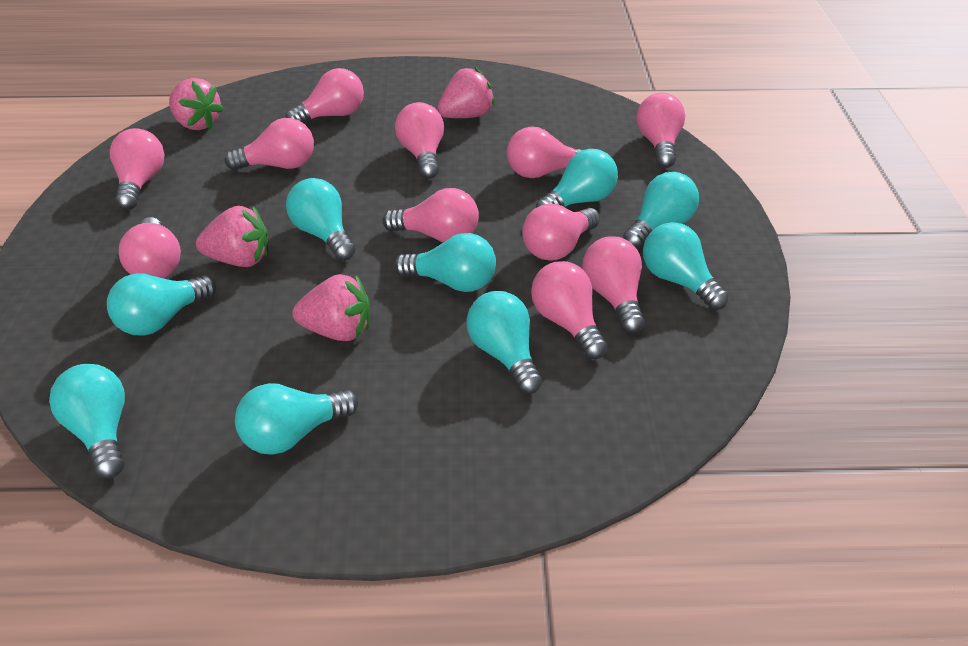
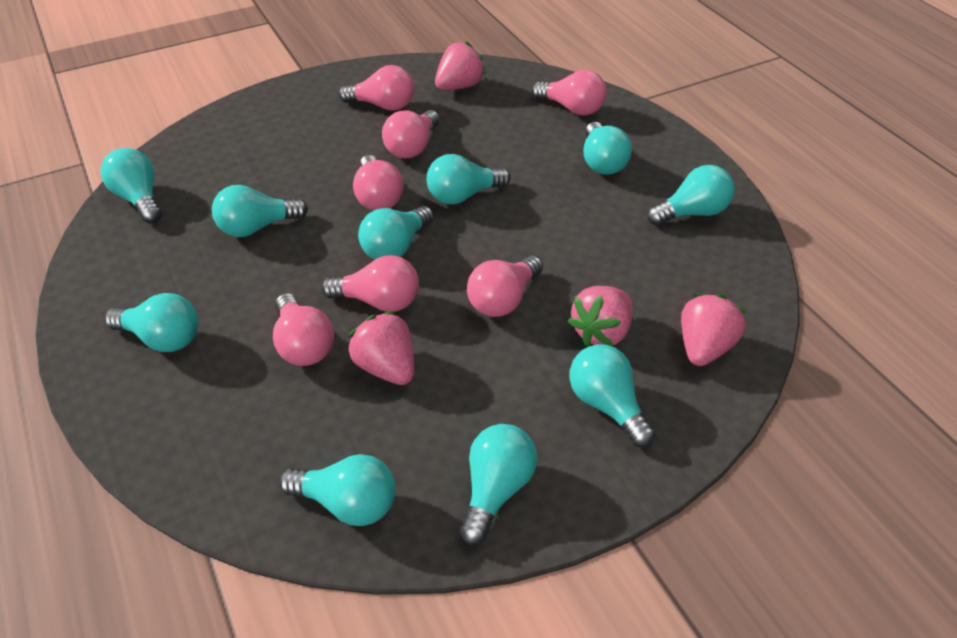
pink light bulb: 11 -> 7
turquoise light bulb: 9 -> 10

